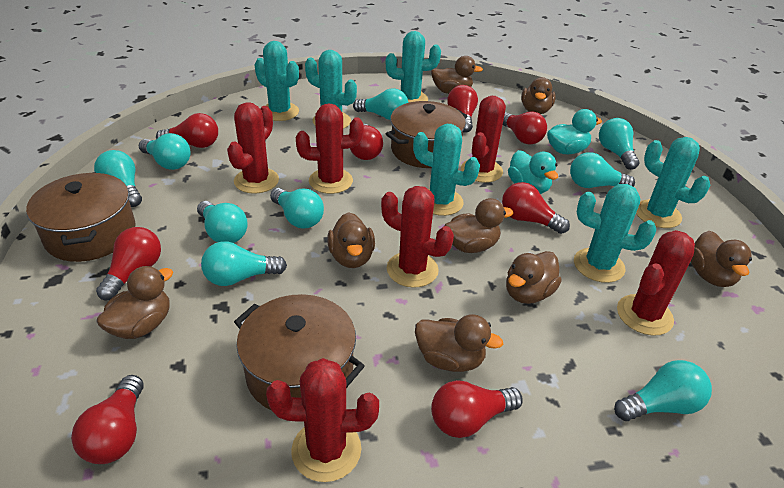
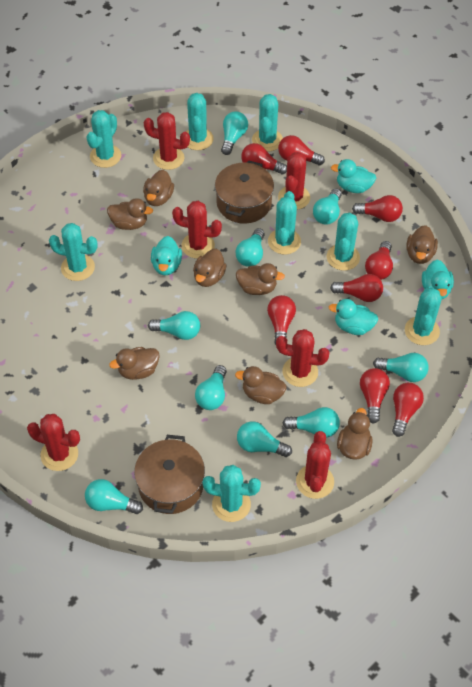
brown pot: 3 -> 2
turquoise cactus: 6 -> 8
turquoise duck: 2 -> 4

